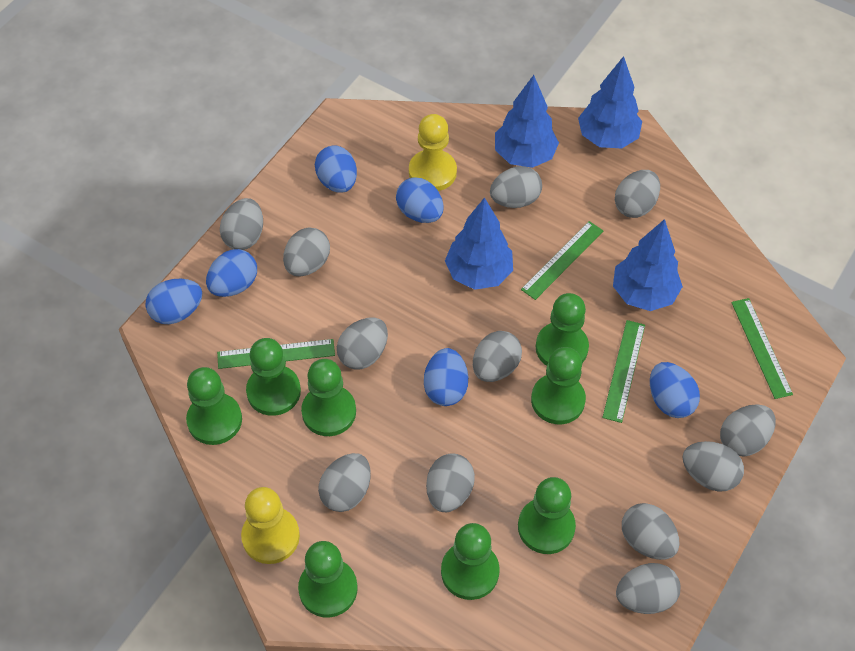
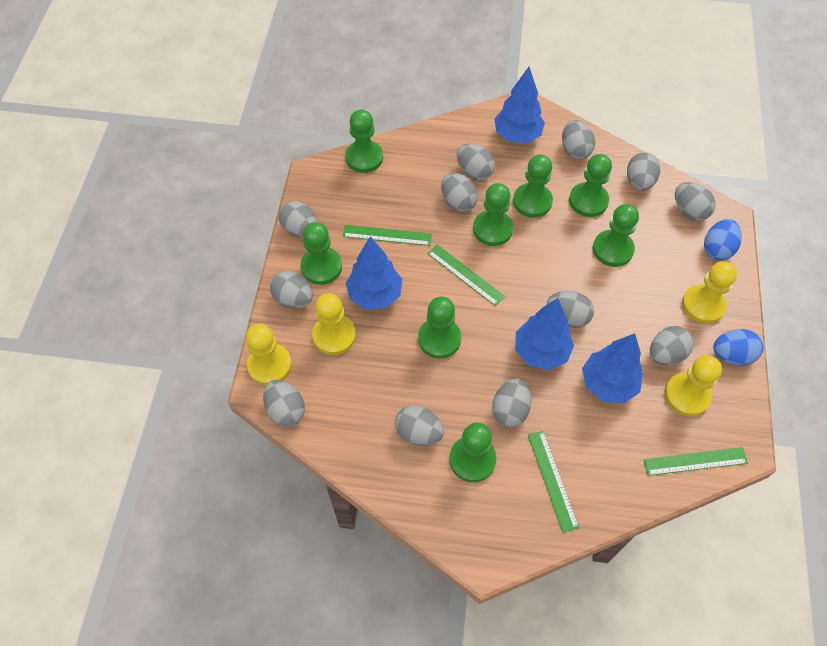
blue egg: 6 -> 2
yellow pawn: 2 -> 4

